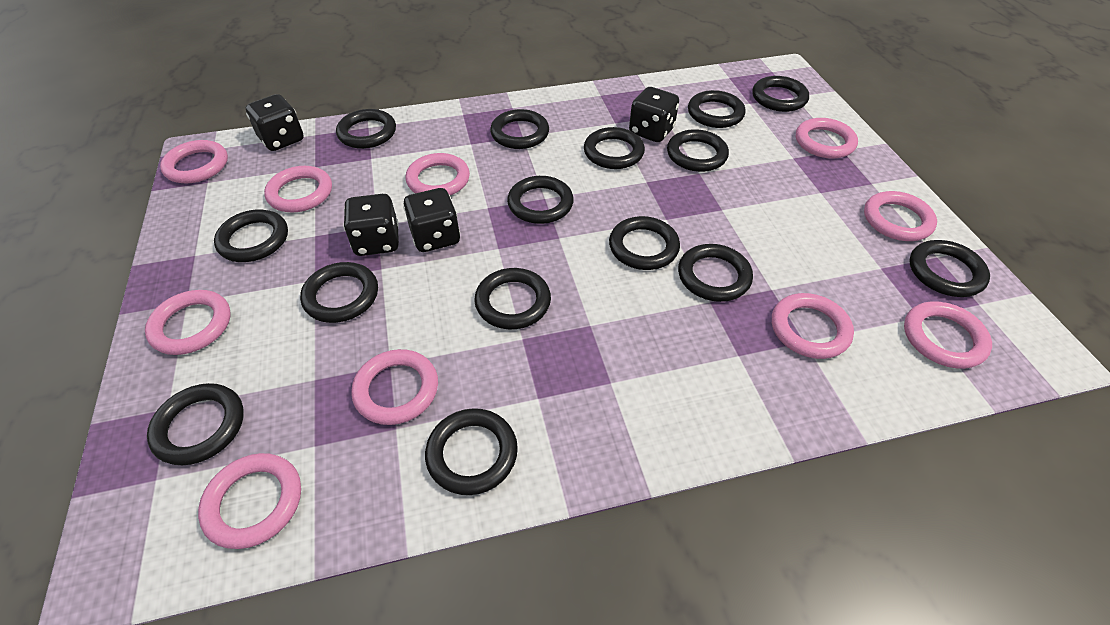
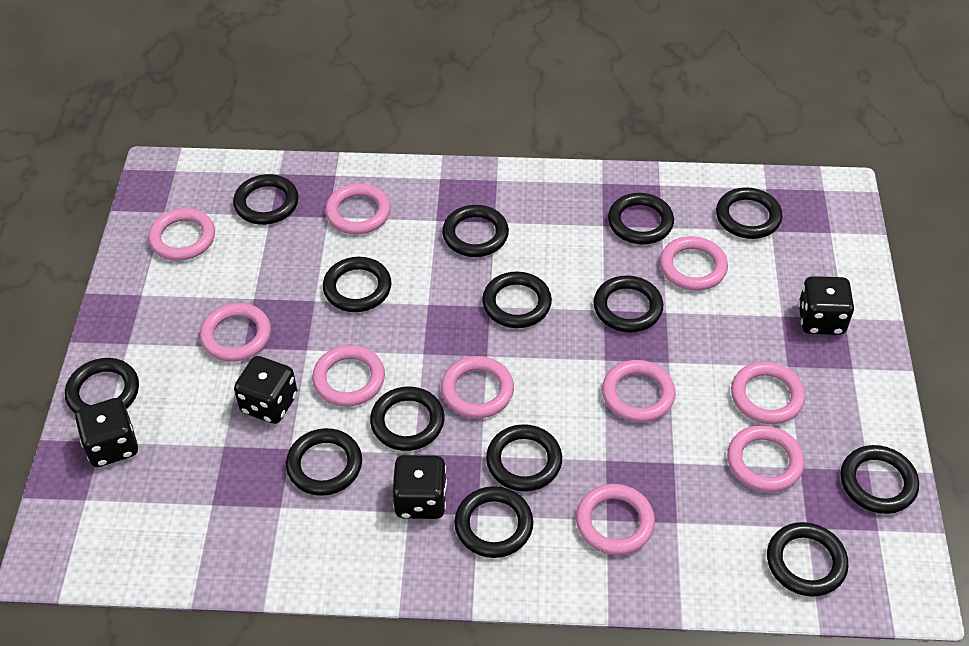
black ring: 15 -> 14

